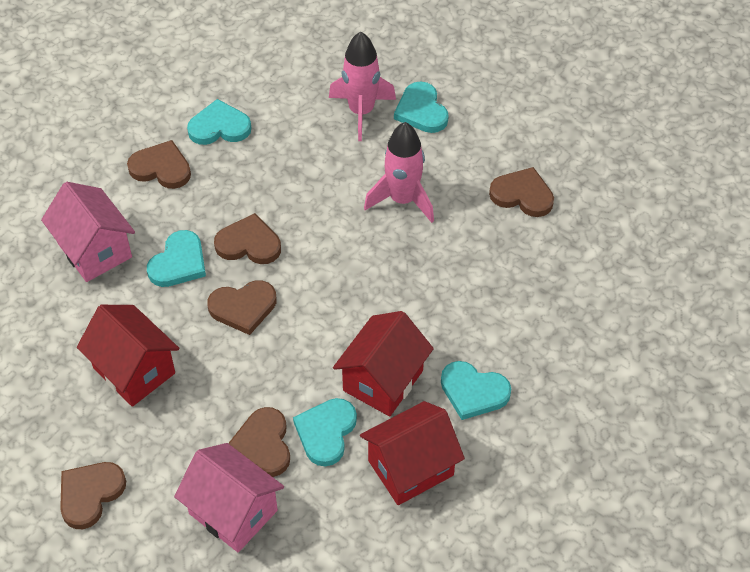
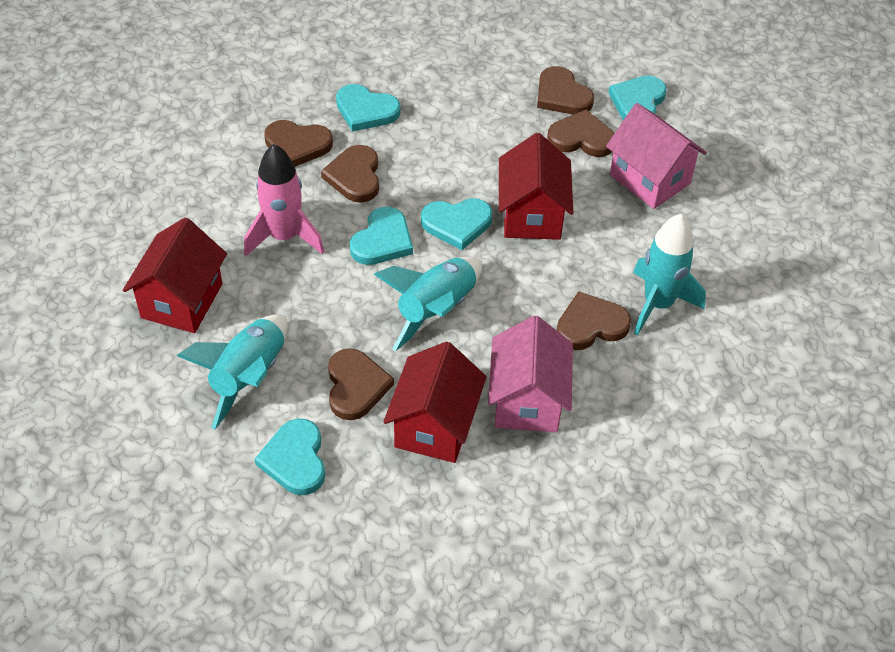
pink rocket: 2 -> 1
turquoise rocket: 0 -> 3

